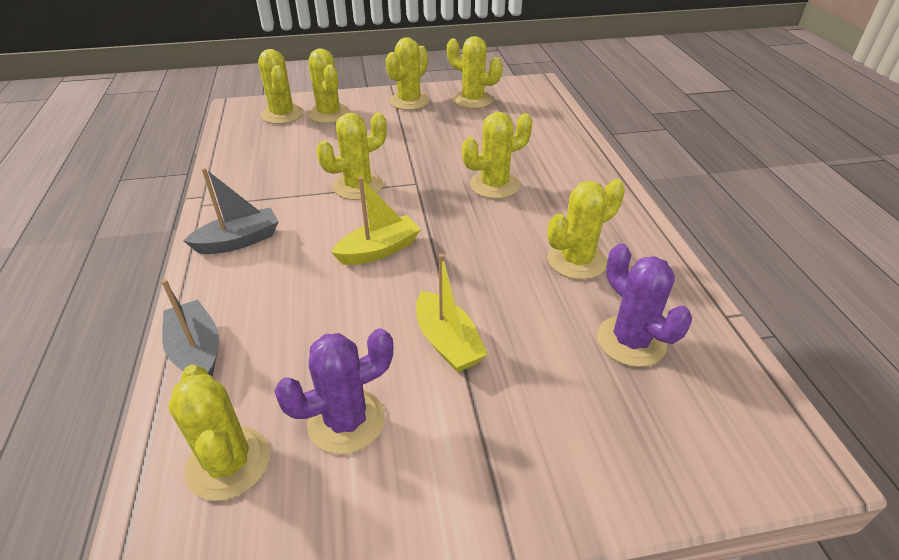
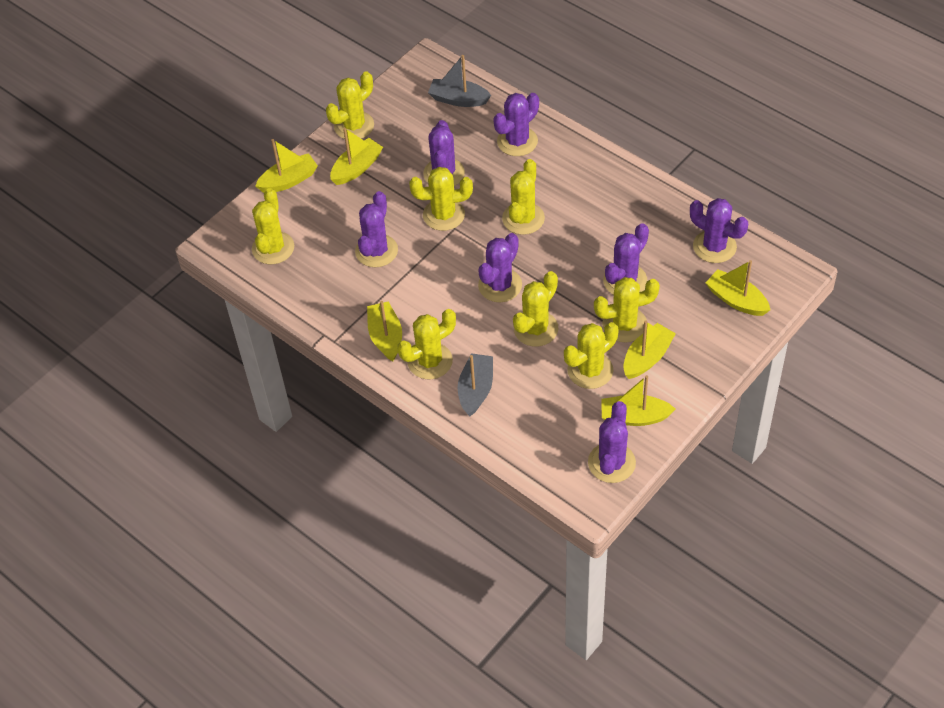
purple cactus: 2 -> 7
yellow boat: 2 -> 6

